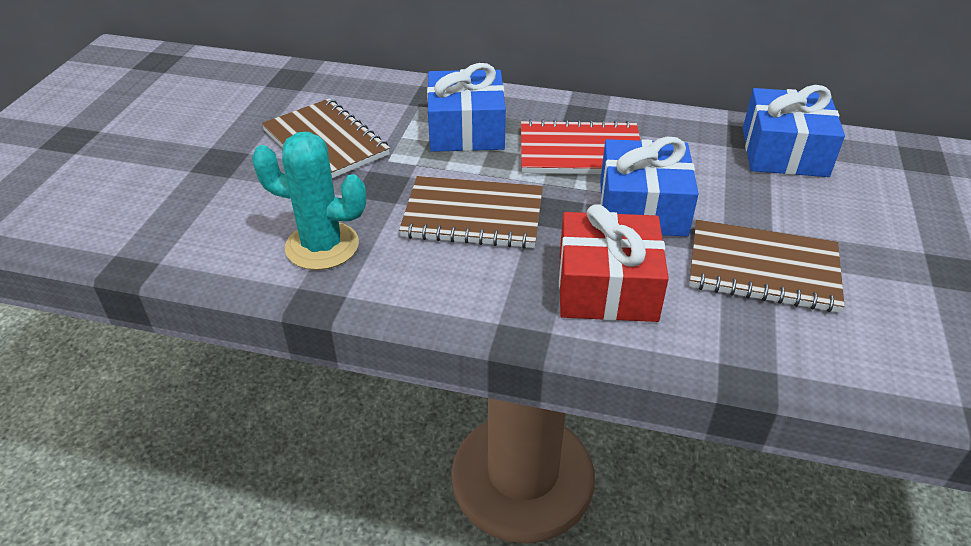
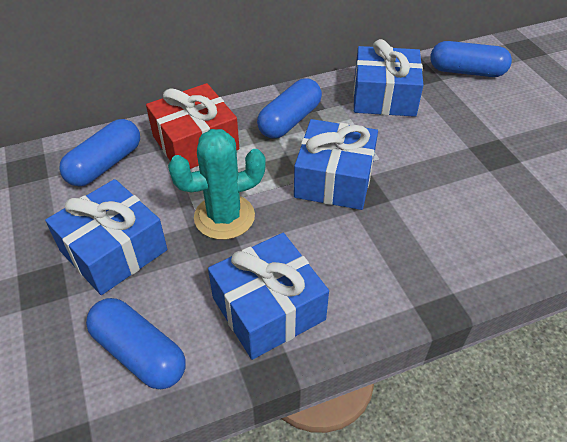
blue capsule: 0 -> 4
blue gift: 3 -> 4
brown notebook: 3 -> 0
red notebook: 1 -> 0

